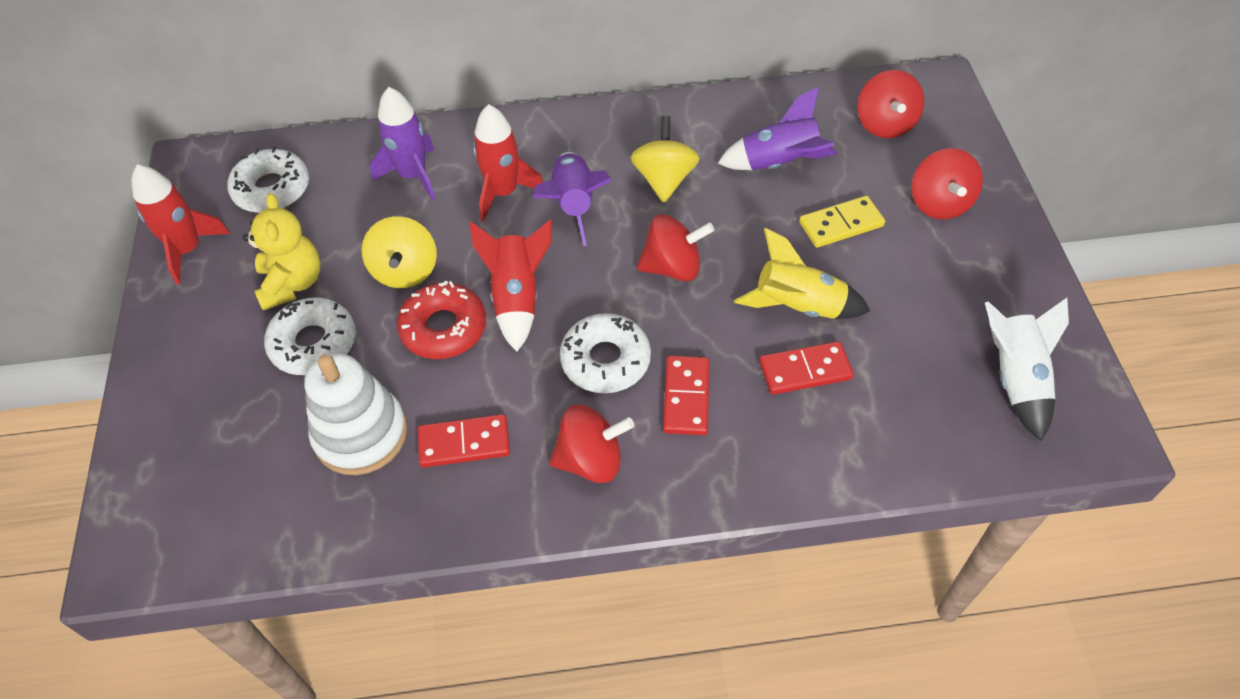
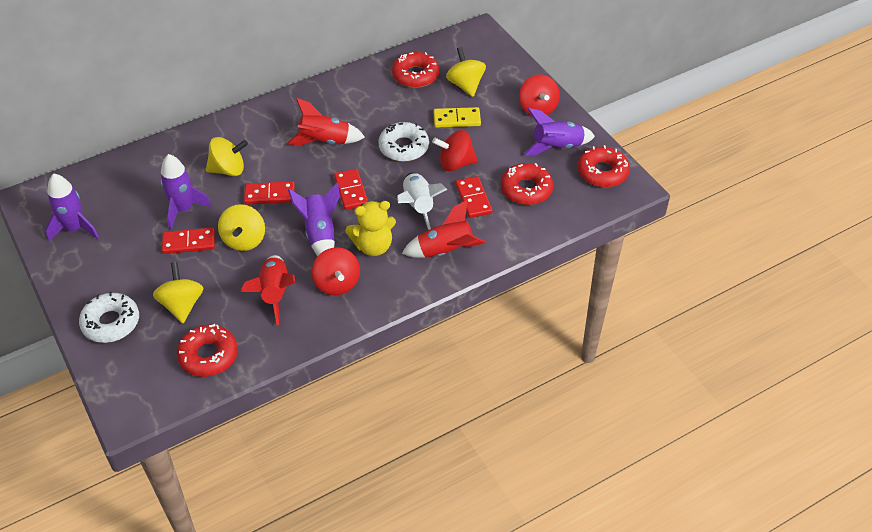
purple rocket: 3 -> 4
red domino: 3 -> 4
red donut: 1 -> 4
red spinning top: 4 -> 3
white donut: 3 -> 2
white stacking toy: 1 -> 0
yellow rocket: 1 -> 0
yellow spinning top: 2 -> 4

